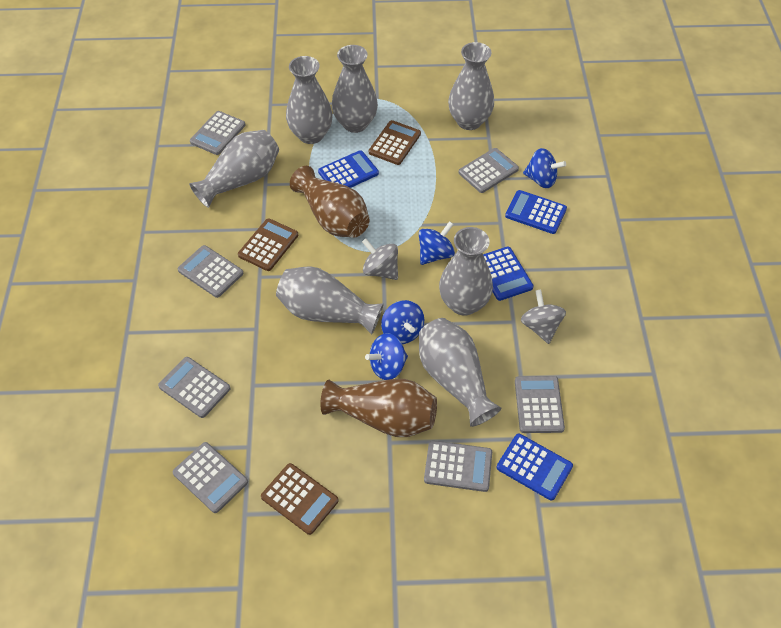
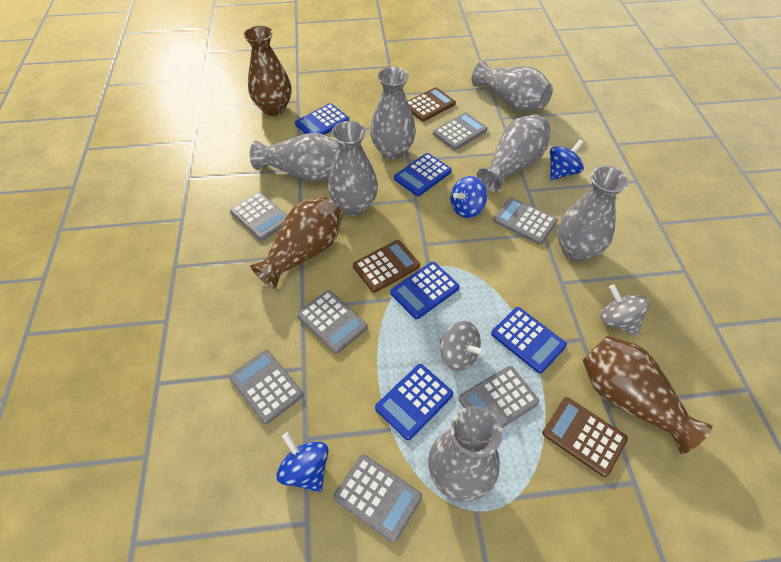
blue calculator: 4 -> 5
blue spinning top: 4 -> 3
brown vase: 2 -> 3

